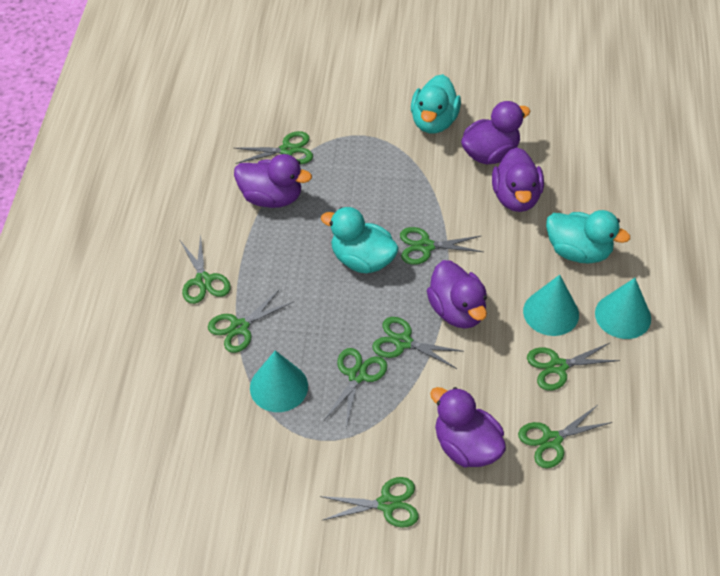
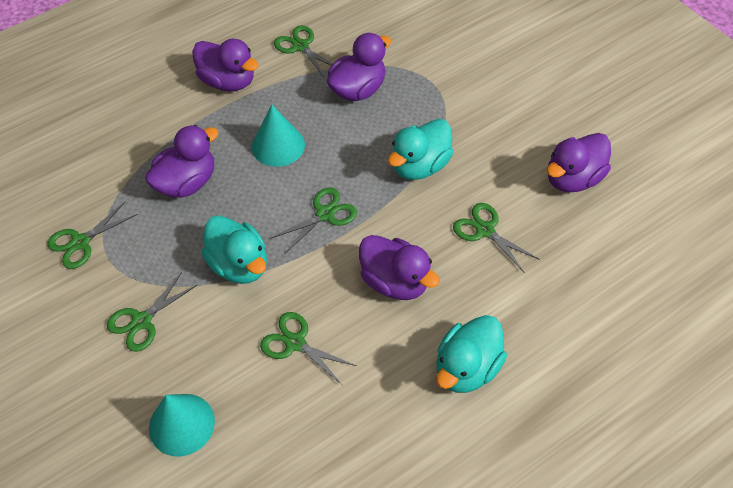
green scissors: 9 -> 6
turquoise cone: 3 -> 2

